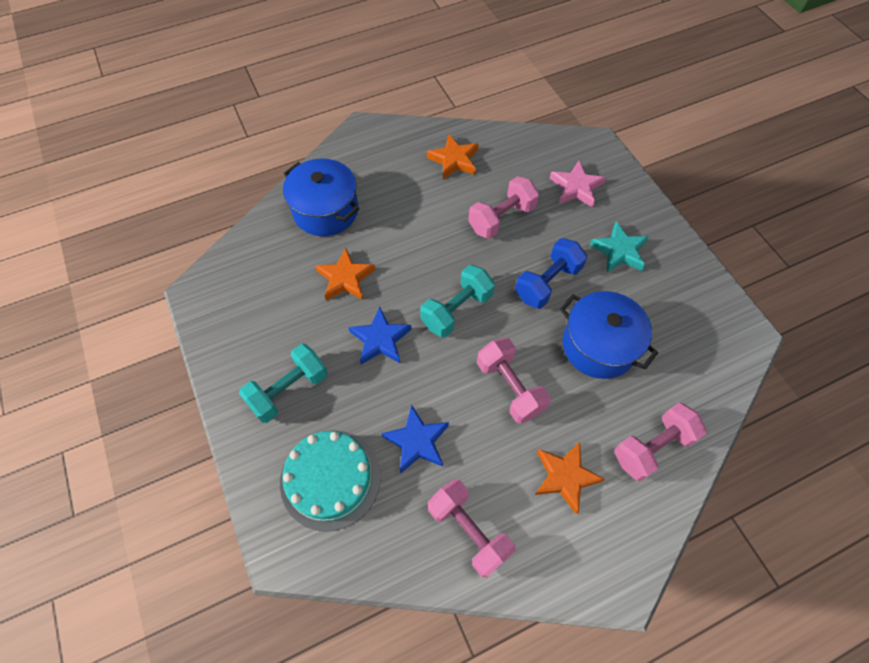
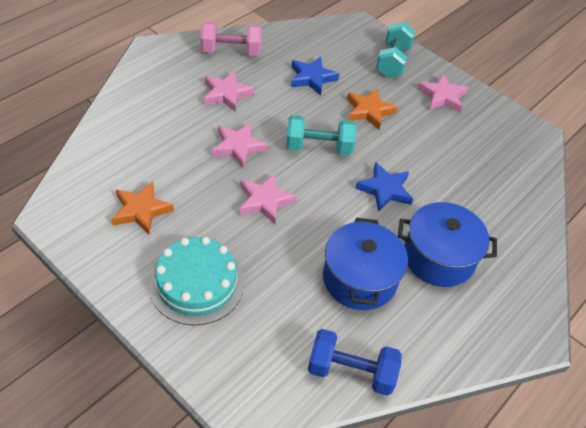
orange star: 3 -> 2
pink dumbbell: 4 -> 1
pink star: 1 -> 4
turquoise star: 1 -> 0

